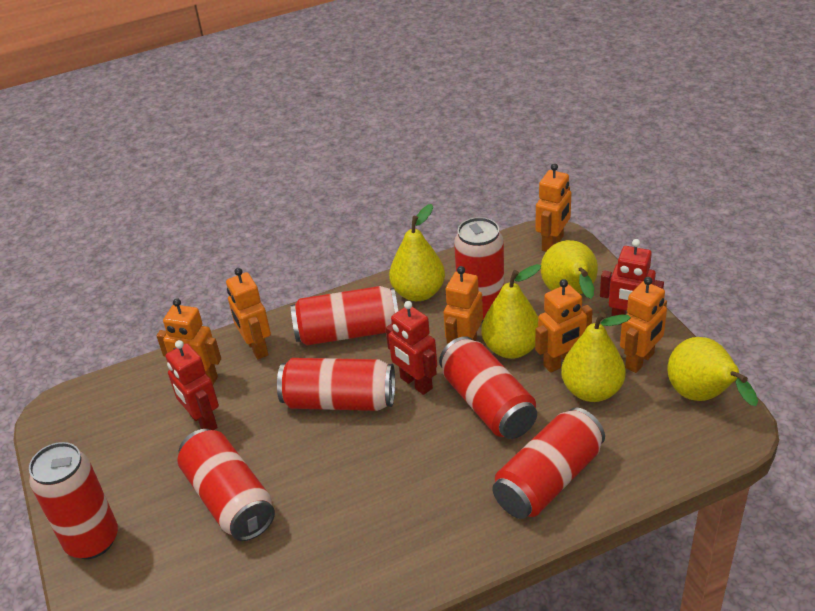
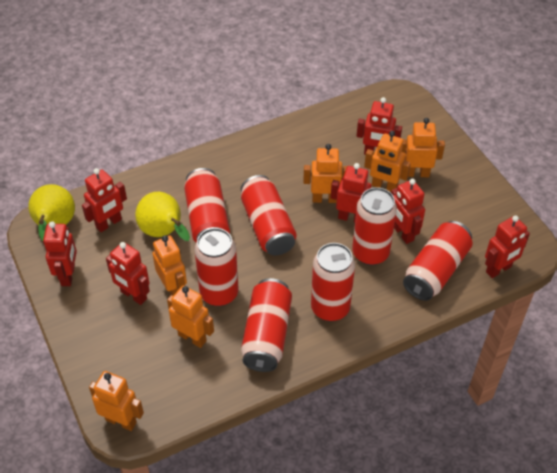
red robot: 3 -> 7
yellow pear: 5 -> 2

